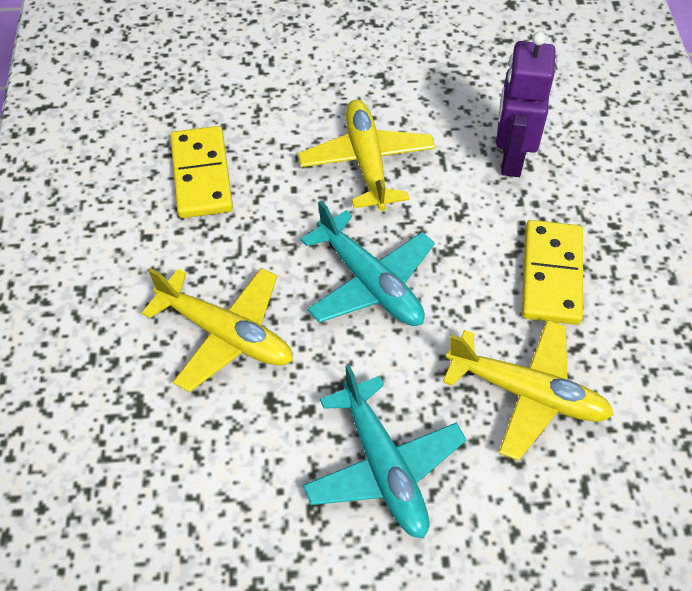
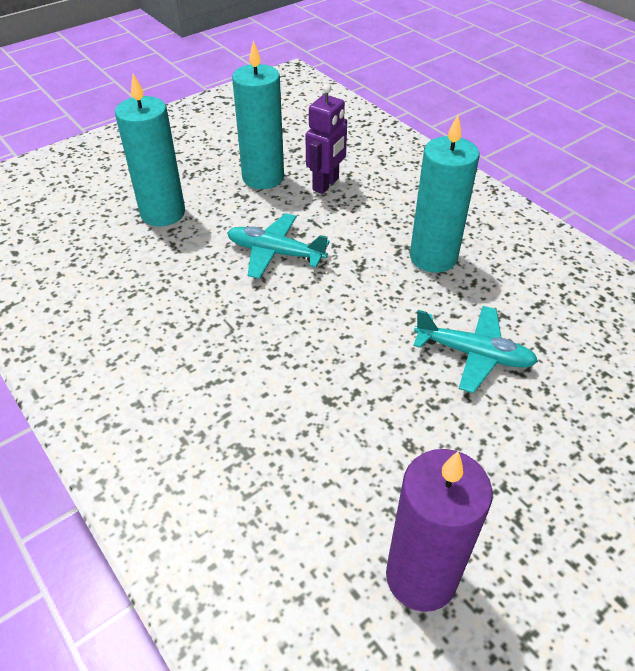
purple candle: 0 -> 1
turquoise candle: 0 -> 3
yellow domino: 2 -> 0
yellow plane: 3 -> 0

